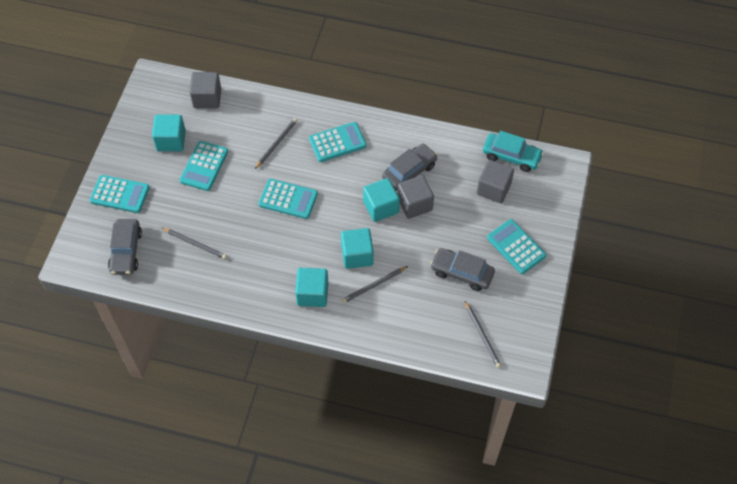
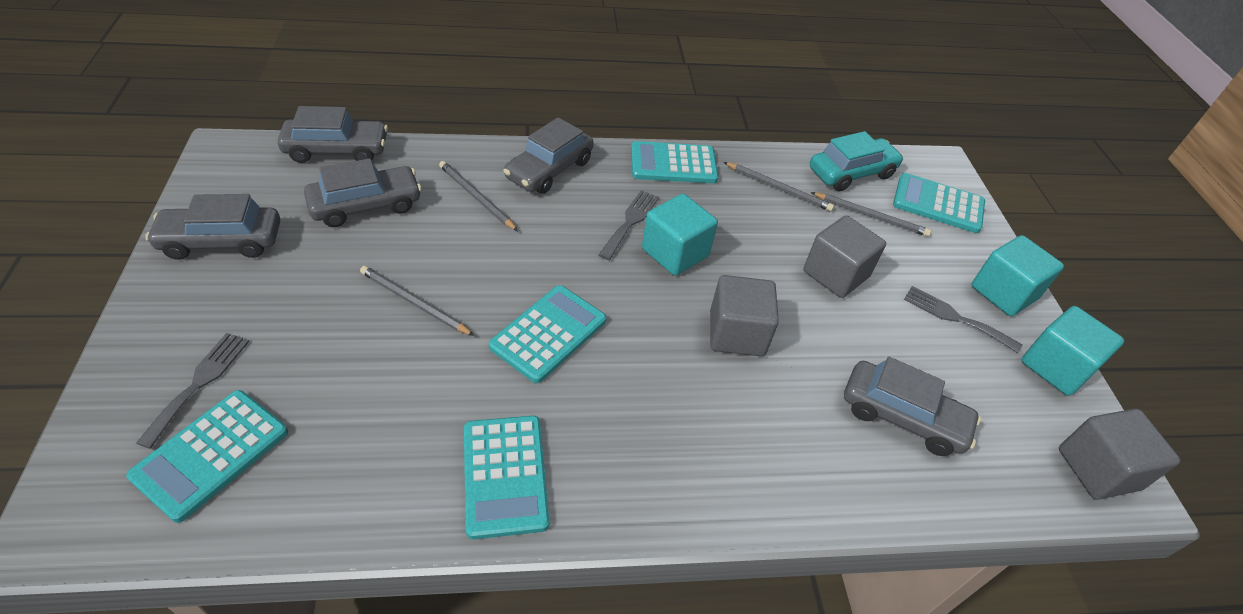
grey car: 3 -> 5
grey fork: 0 -> 3
turquoise cube: 4 -> 3

